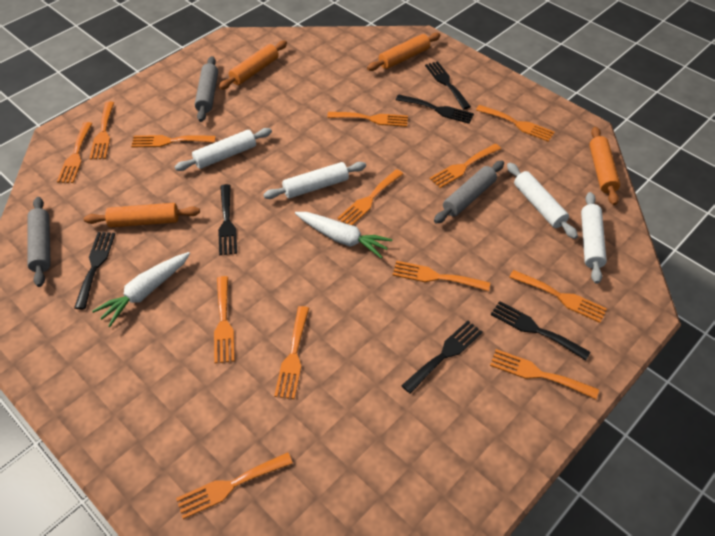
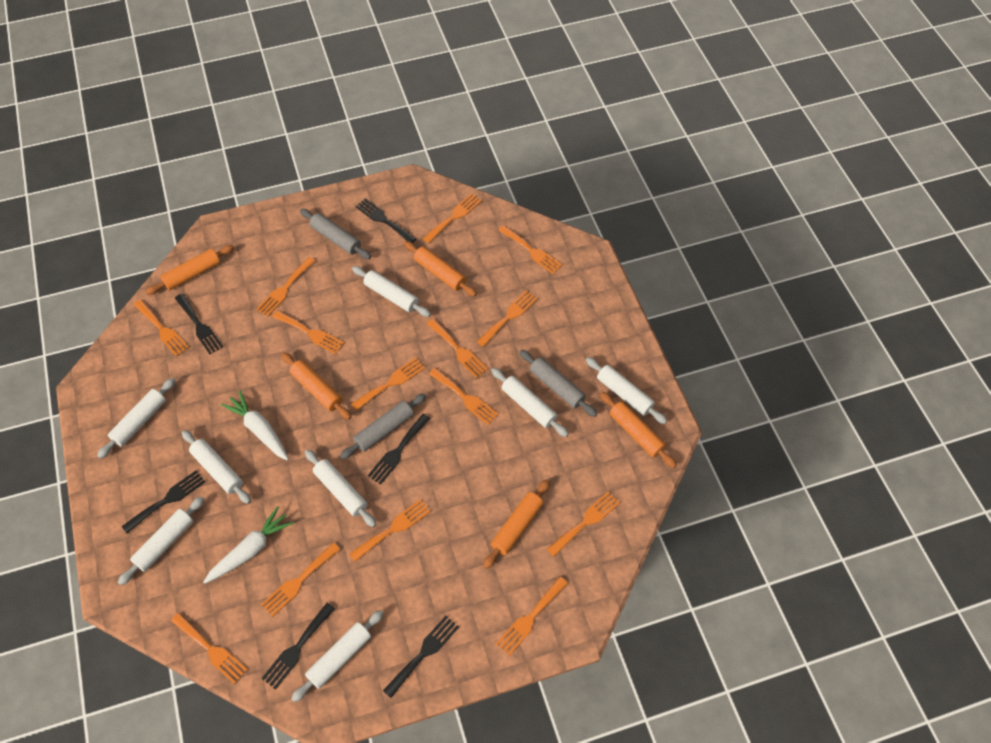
orange fork: 13 -> 14
orange rolling pin: 4 -> 5
white rolling pin: 4 -> 8

